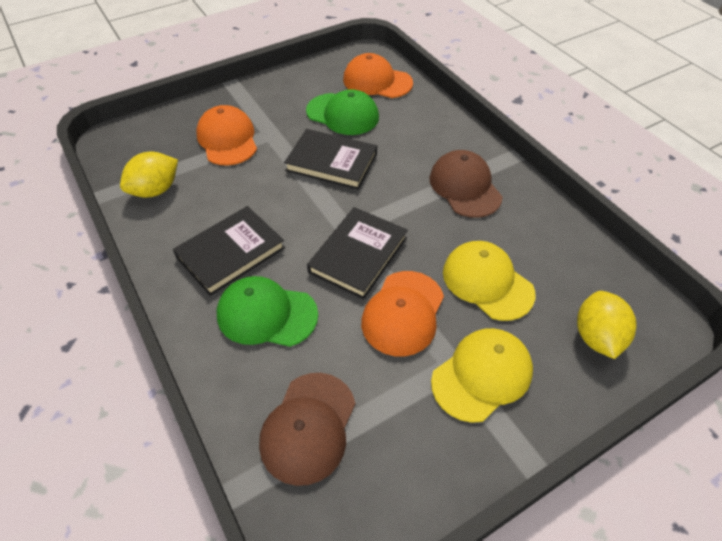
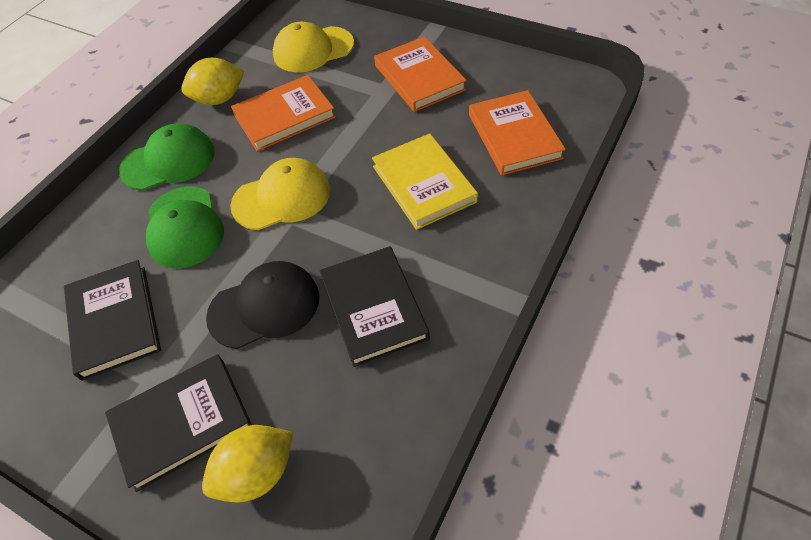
black cap: 0 -> 1
brown cap: 2 -> 0
orange book: 0 -> 3
orange cap: 3 -> 0
yellow book: 0 -> 1

